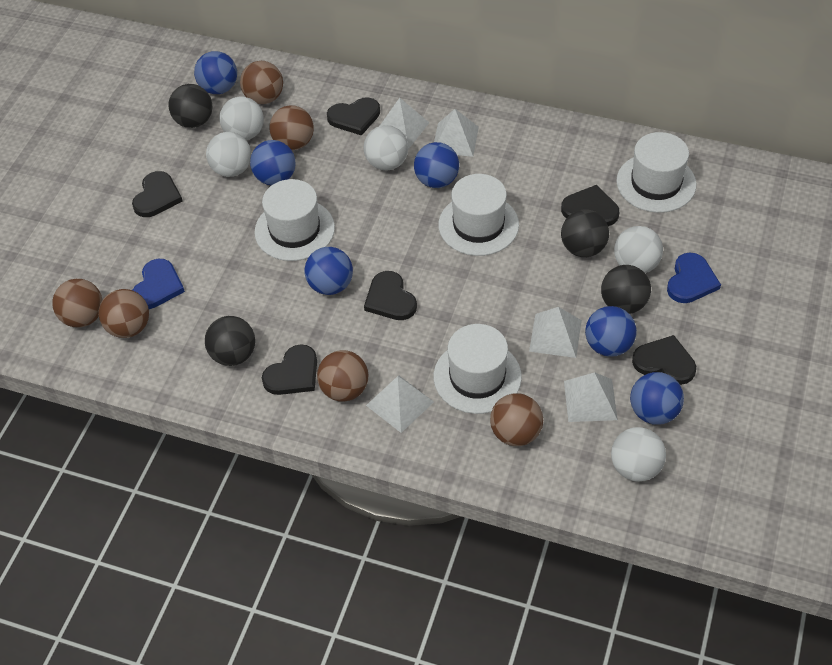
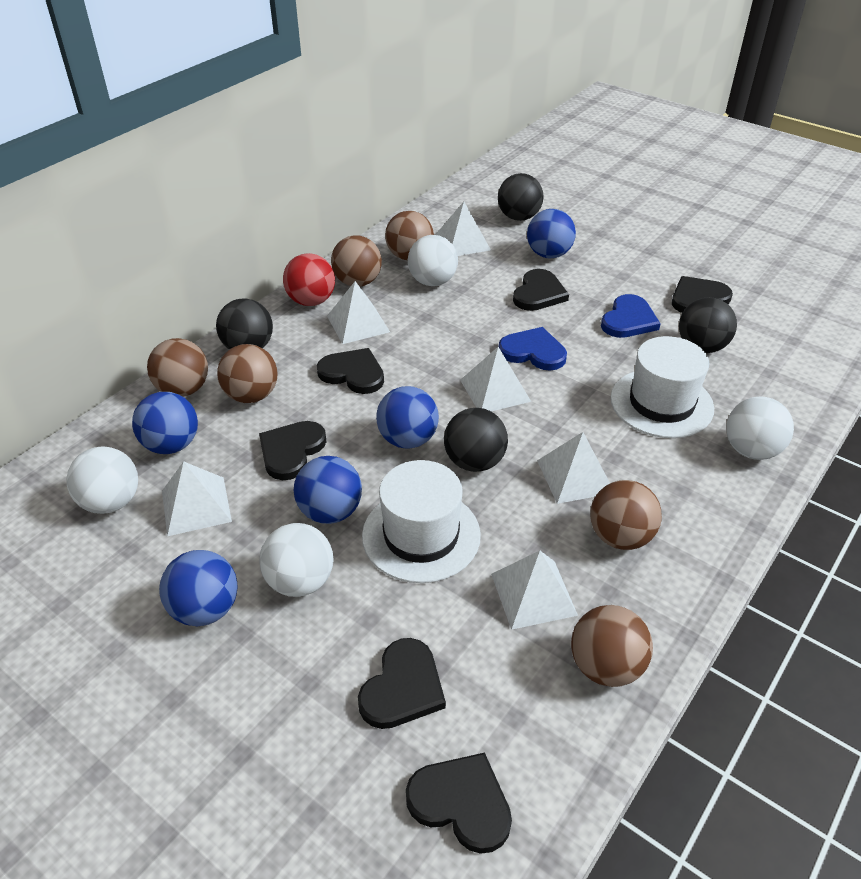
blue ball: 6 -> 5
red ball: 0 -> 1
white ball: 5 -> 4
white hat: 4 -> 2
white pyramid: 5 -> 6

